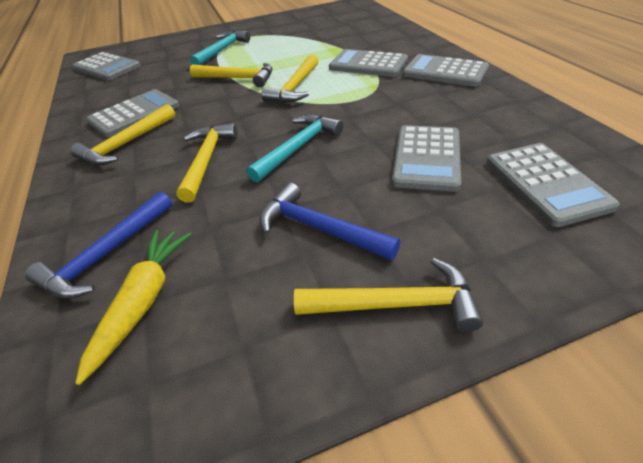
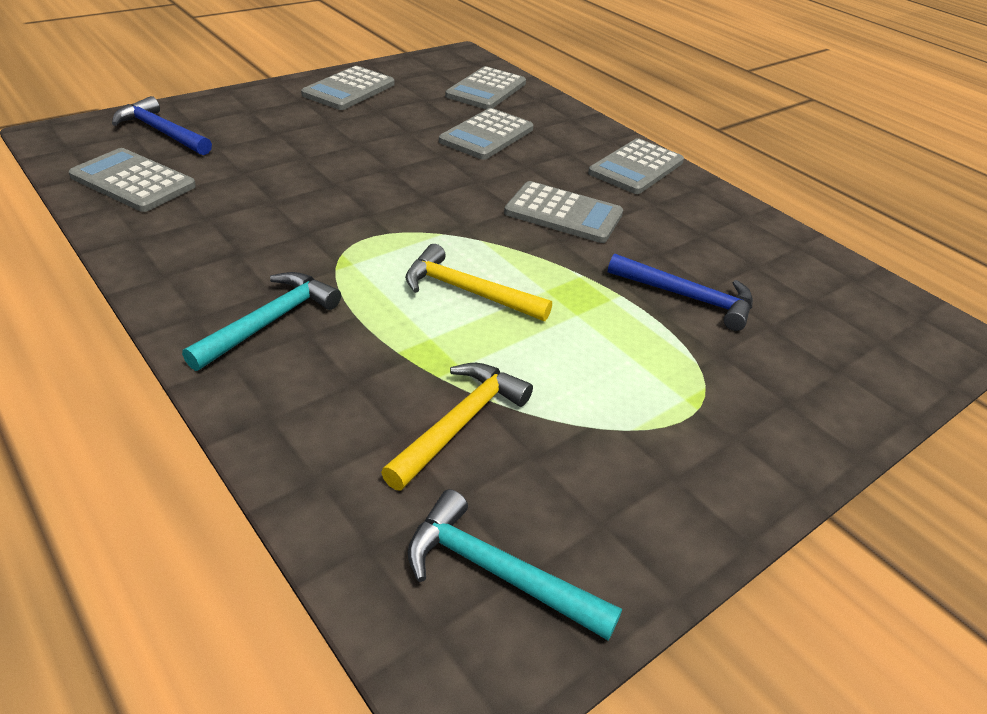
yellow carrot: 1 -> 0
yellow hammer: 5 -> 2

